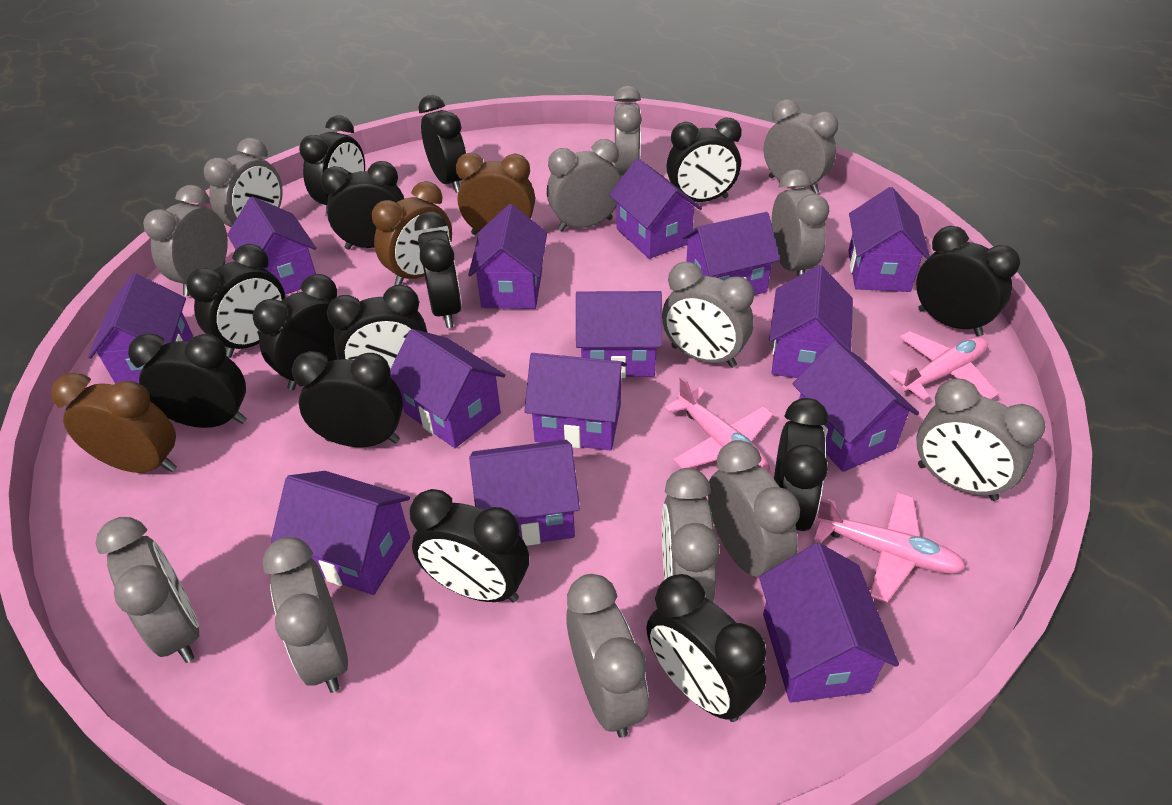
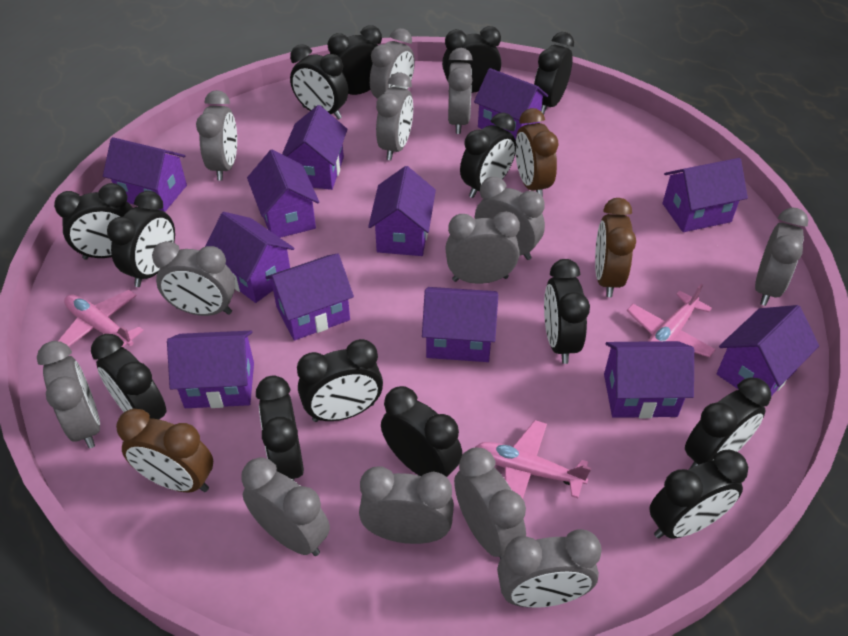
purple house: 14 -> 12

